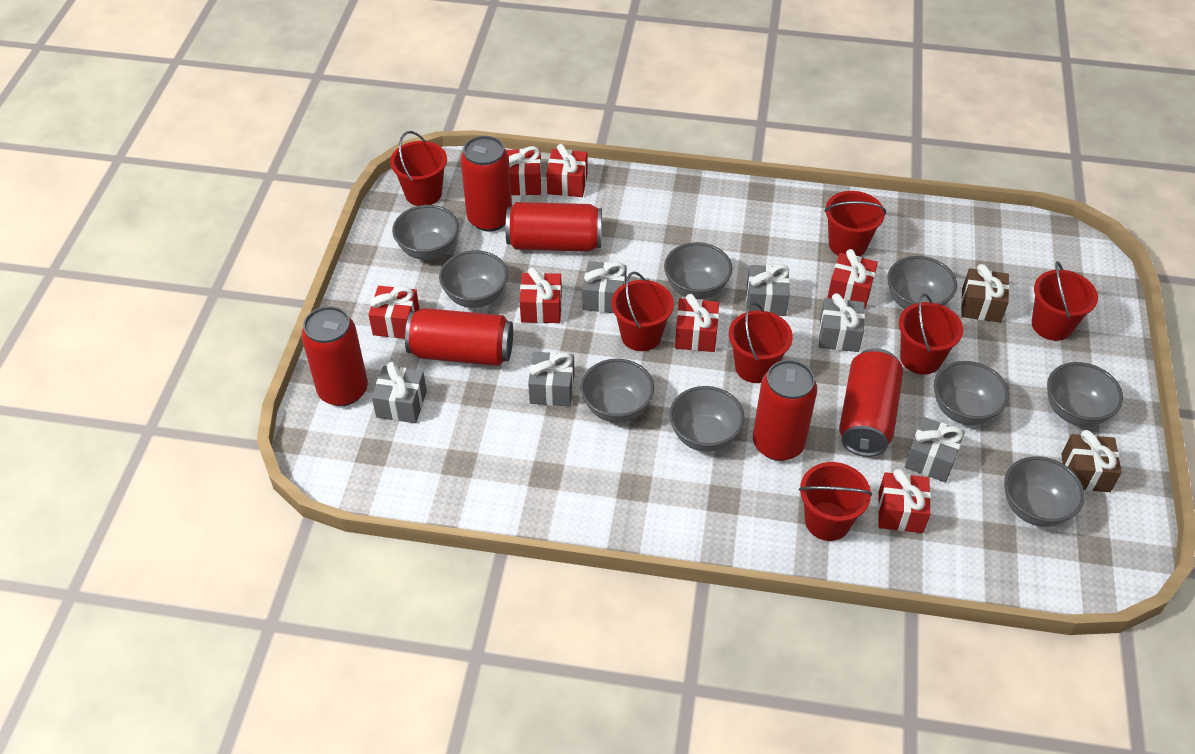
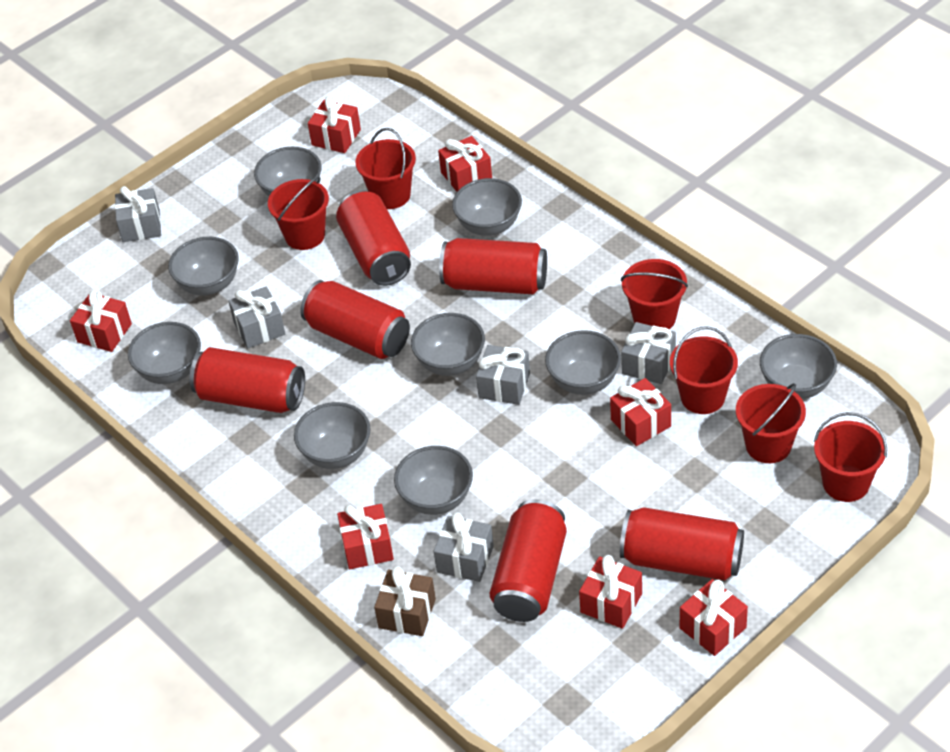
brown gift: 2 -> 1
grey gift: 6 -> 5
red bucket: 7 -> 6

